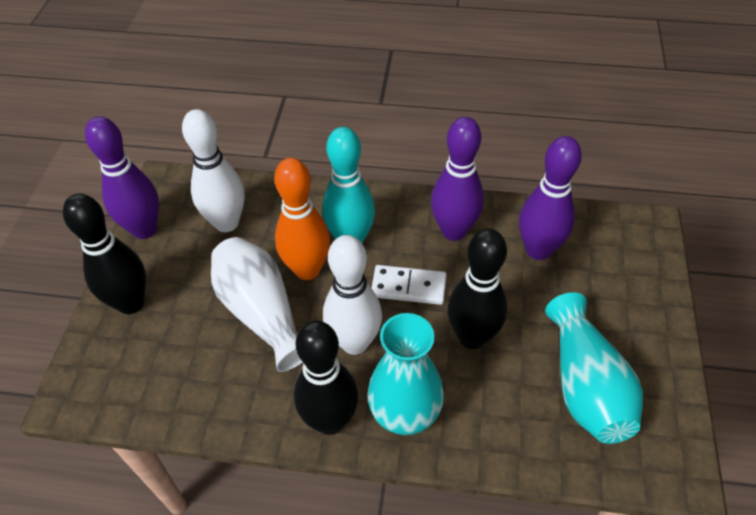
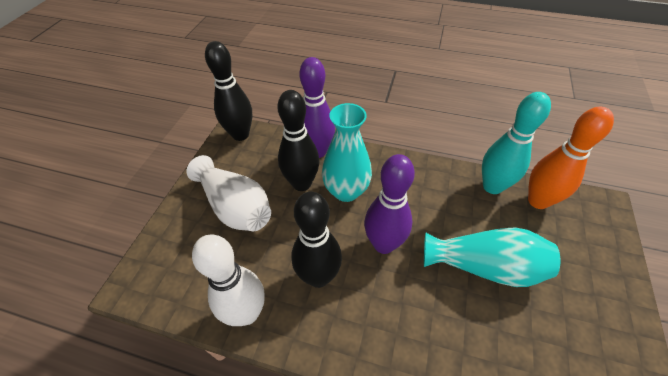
purple bowling pin: 3 -> 2
white bowling pin: 2 -> 1
white domino: 1 -> 0

